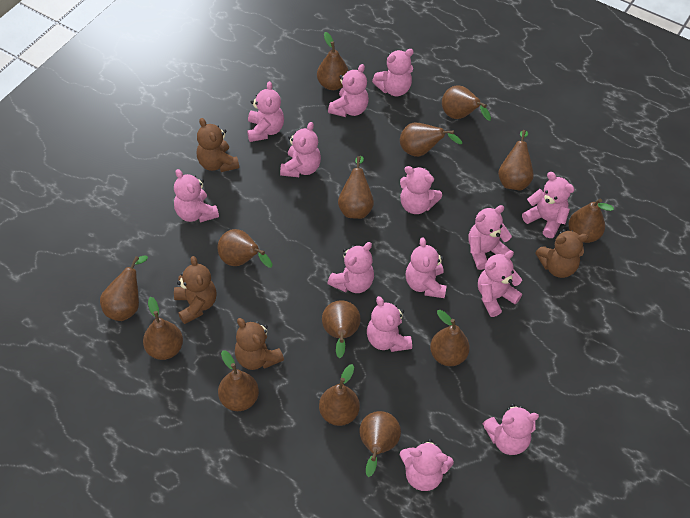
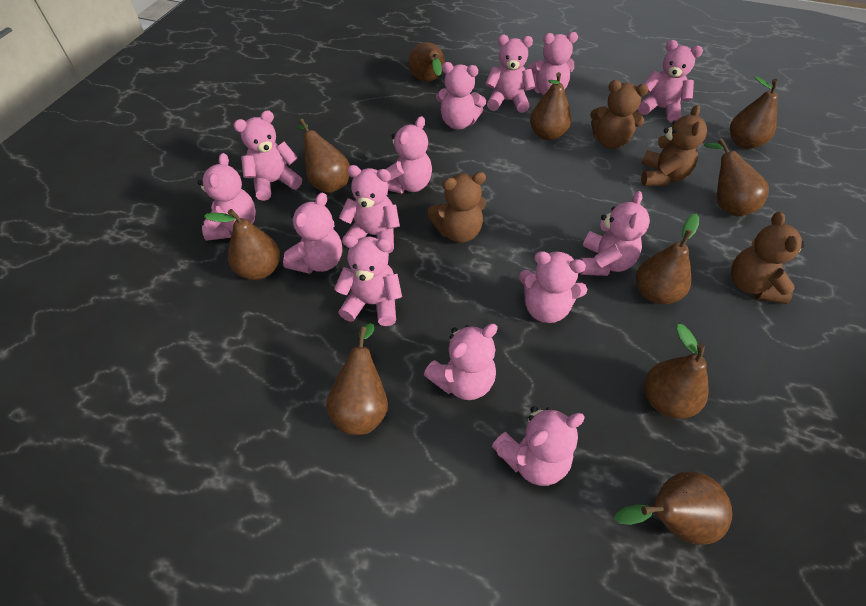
brown pear: 14 -> 10

